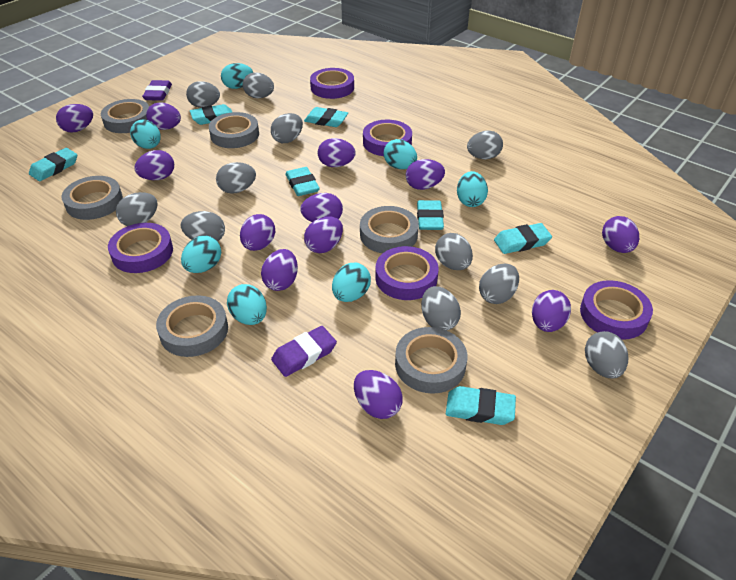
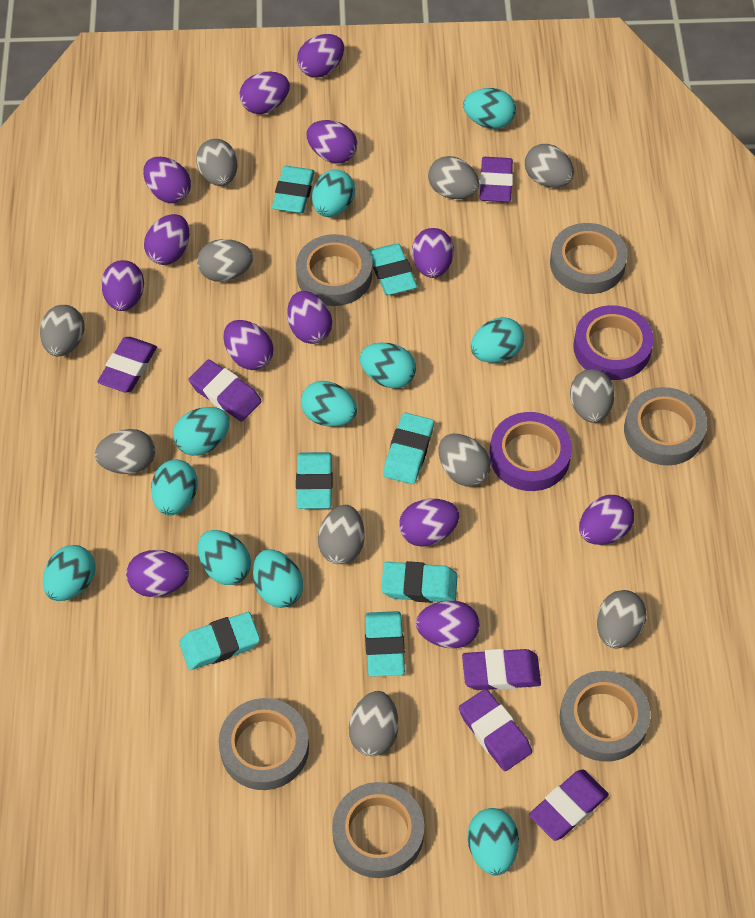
purple egg: 12 -> 13
purple eraser: 2 -> 6
purple tape: 5 -> 2
turquoise egg: 7 -> 11

